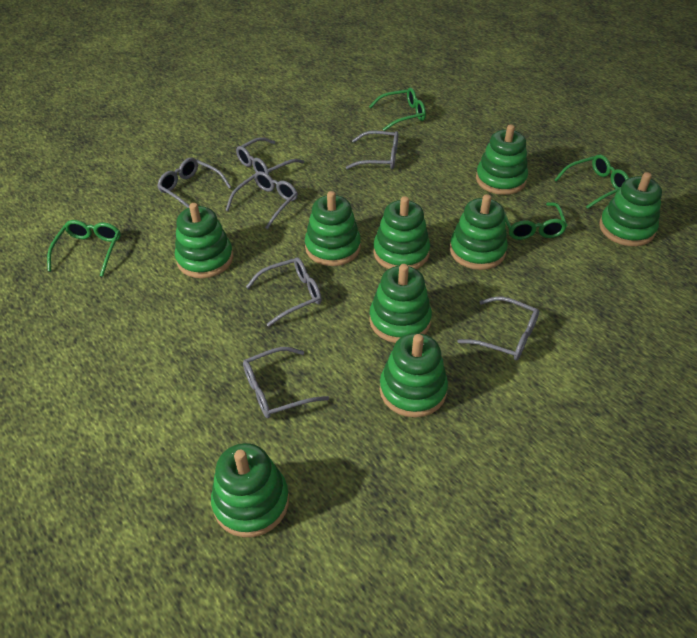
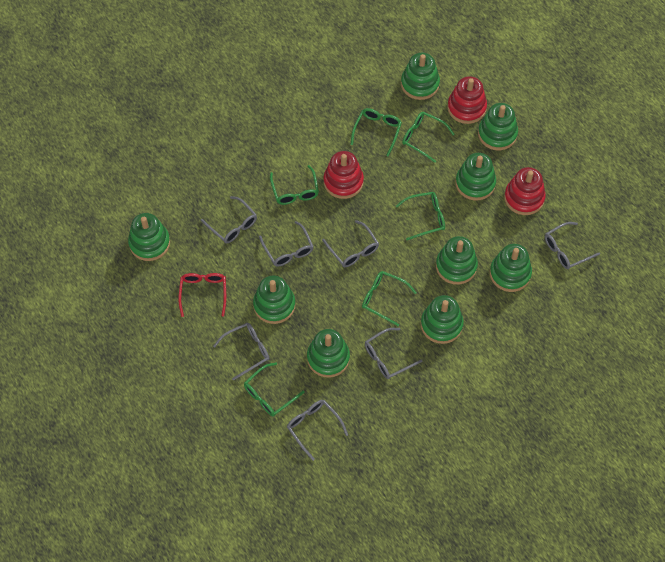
green glasses: 4 -> 6
red glasses: 0 -> 1
red stacking toy: 0 -> 3

